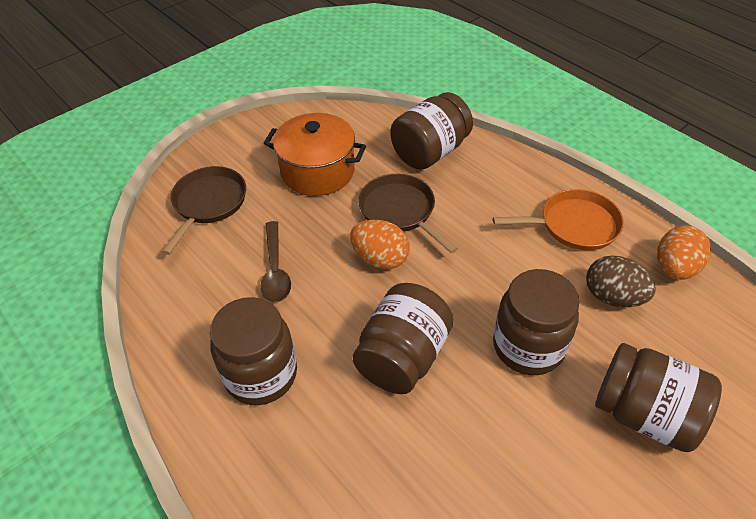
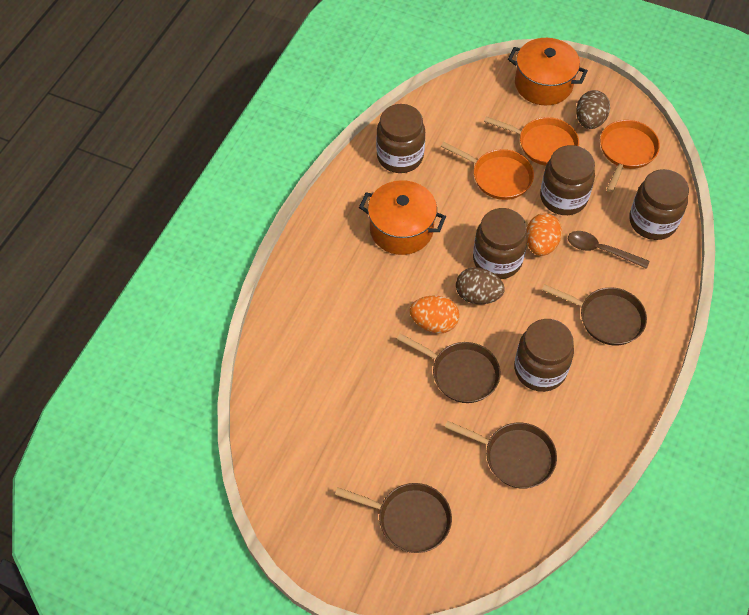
brown egg: 1 -> 2
brown pan: 2 -> 4
orange pan: 1 -> 3
orange pot: 1 -> 2

